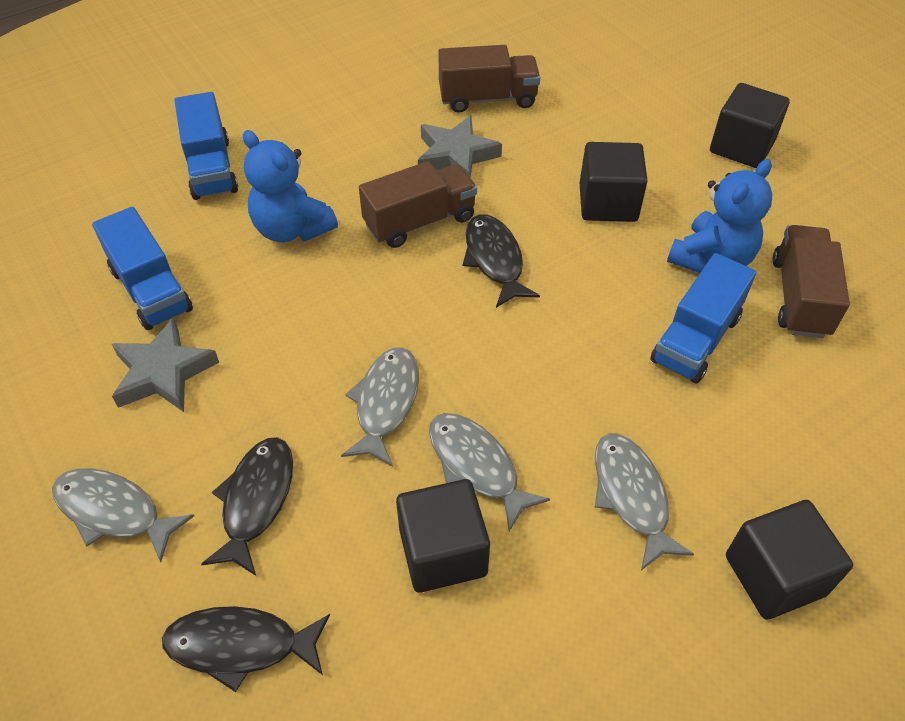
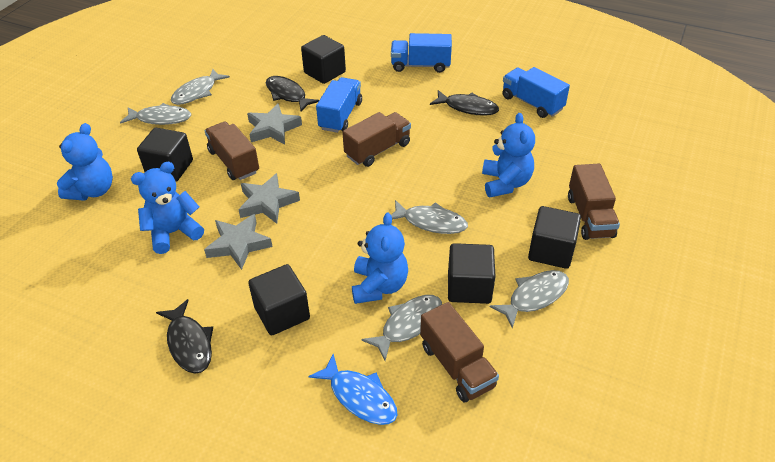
black cube: 4 -> 5
blue fish: 0 -> 1
blue teddy bear: 2 -> 4
brown truck: 3 -> 4
grey fish: 4 -> 5
grey star: 2 -> 3

